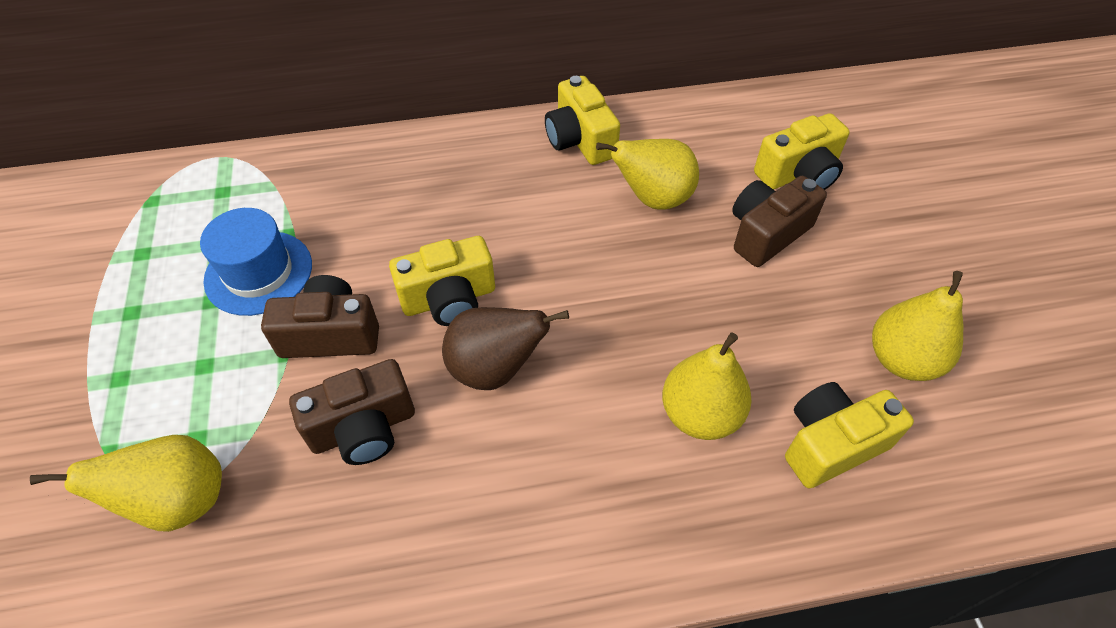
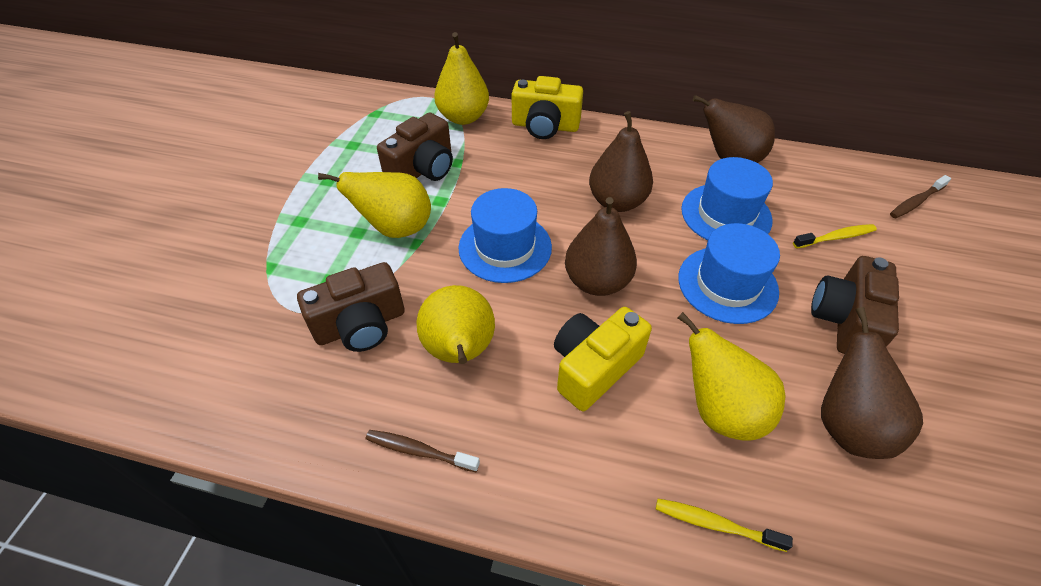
blue hat: 1 -> 3
brown pear: 1 -> 4
brown toothbrush: 0 -> 2
yellow camera: 4 -> 2
yellow toothbrush: 0 -> 2

